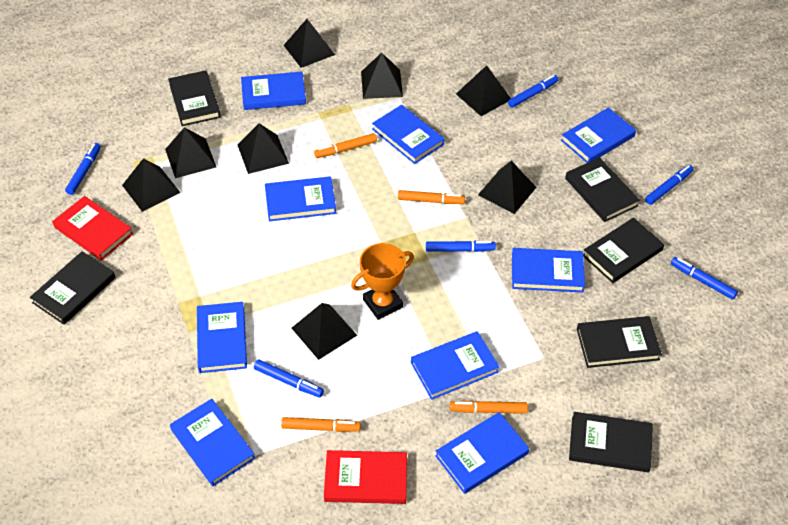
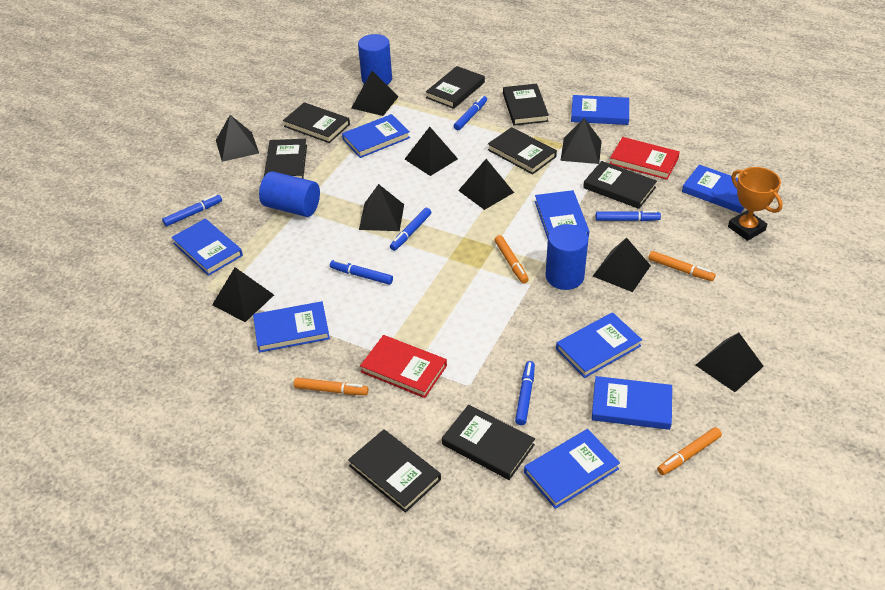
black book: 6 -> 8
black pyramid: 8 -> 9
blue cylinder: 0 -> 3

